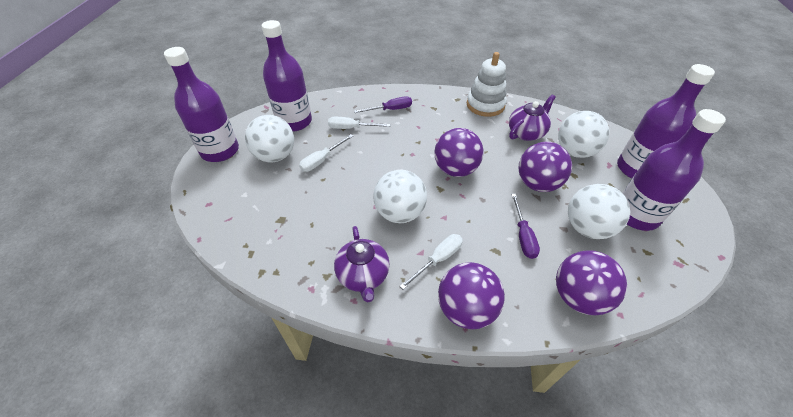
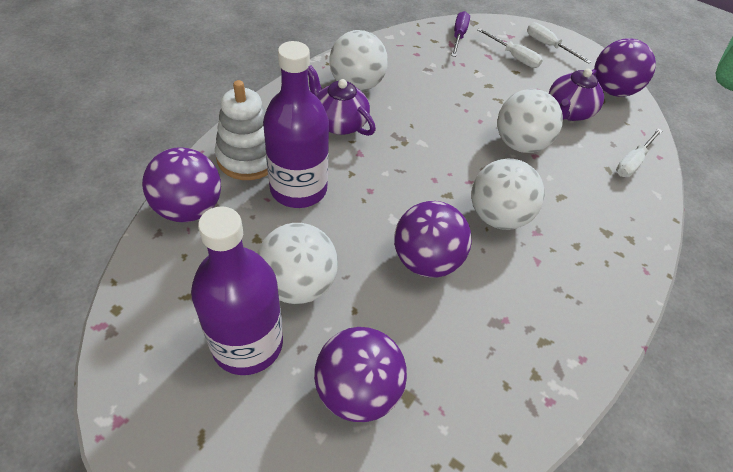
purple bottle: 4 -> 2
purple screwdriver: 2 -> 1

